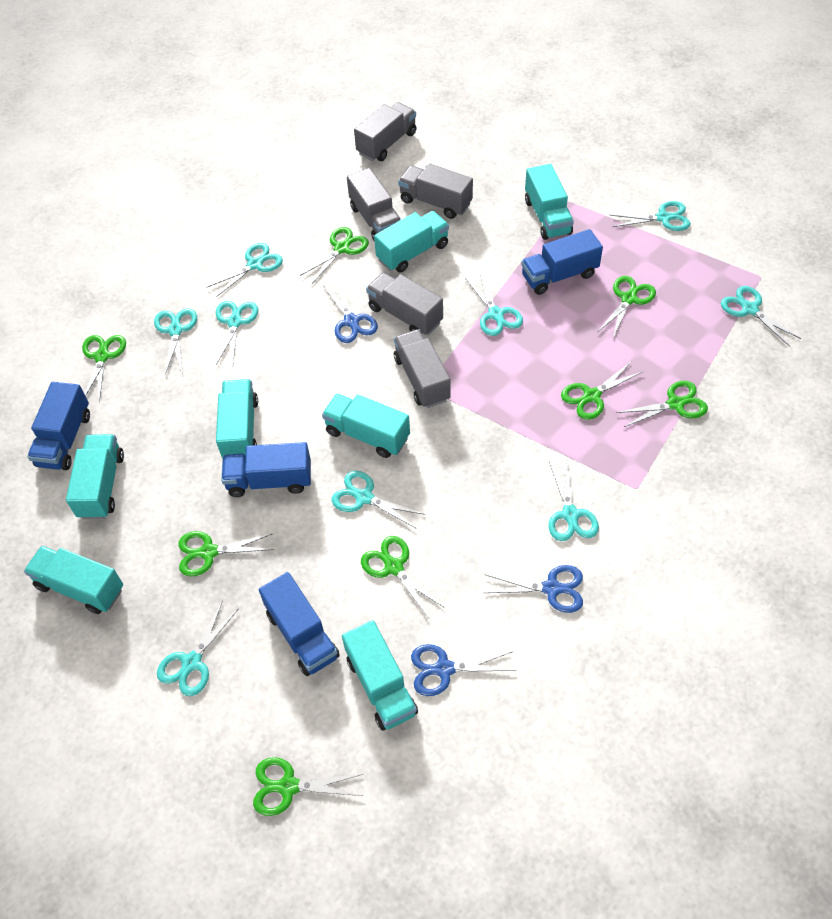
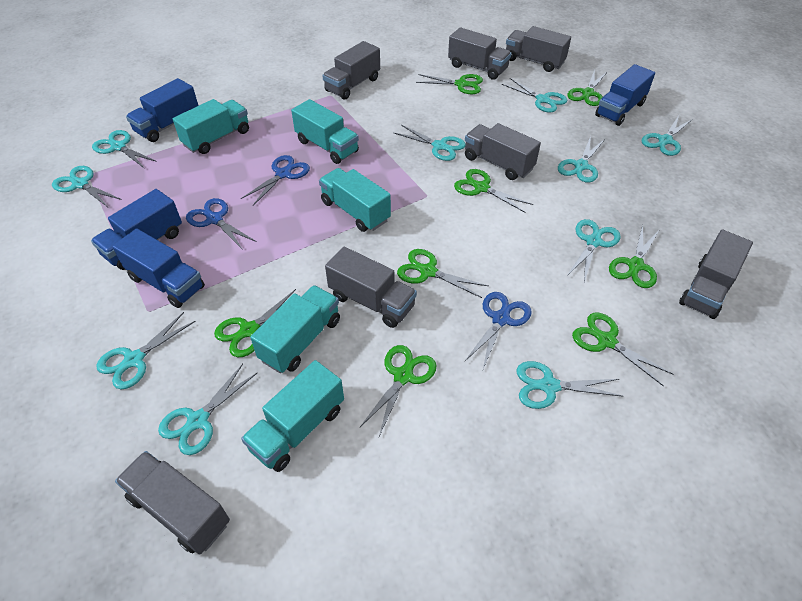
grey truck: 5 -> 7
turquoise scissors: 9 -> 10
turquoise truck: 7 -> 5

